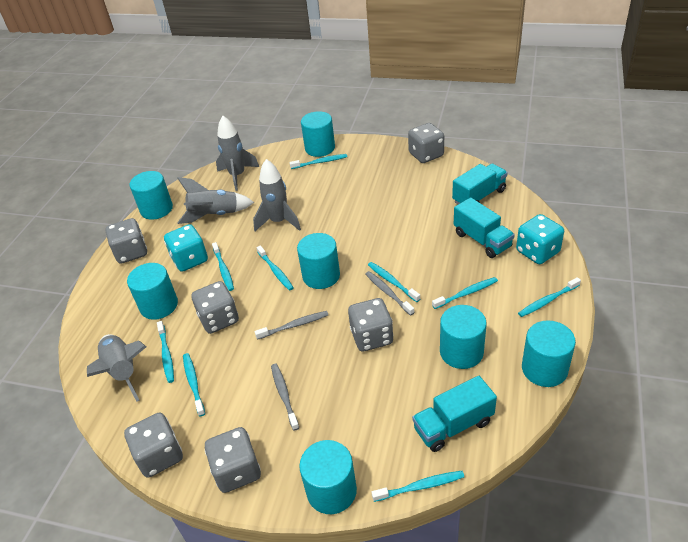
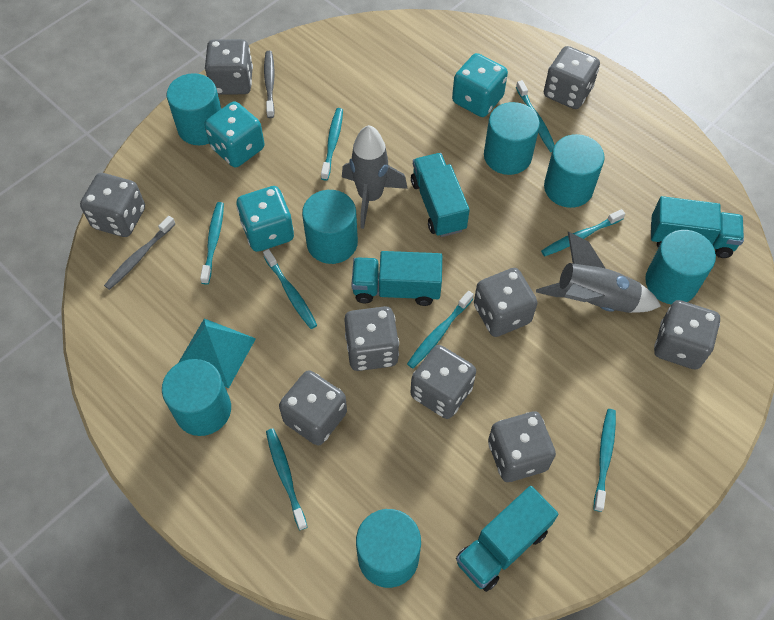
grey dice: 6 -> 9
grey rocket: 4 -> 2
grey toothbrush: 3 -> 2
turquoise dice: 2 -> 3
turquoise pyramid: 0 -> 1
turquoise toothbrush: 9 -> 8
turquoise truck: 3 -> 4

